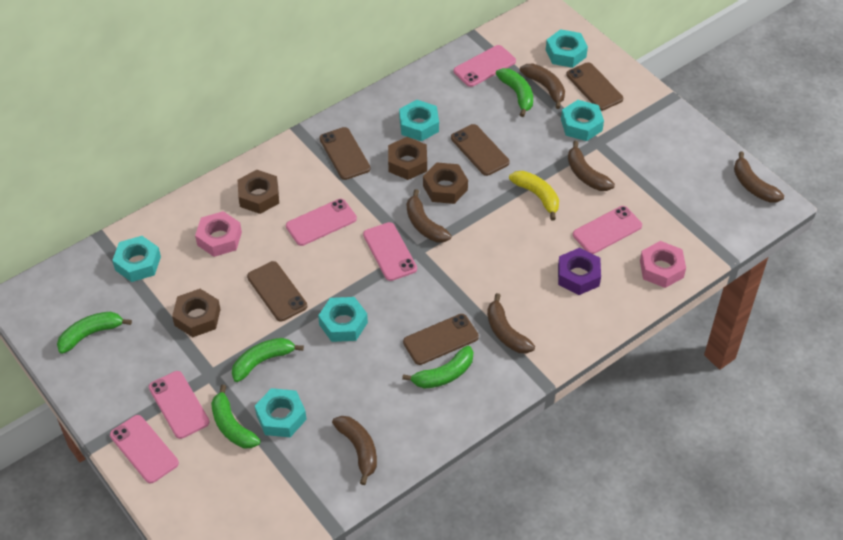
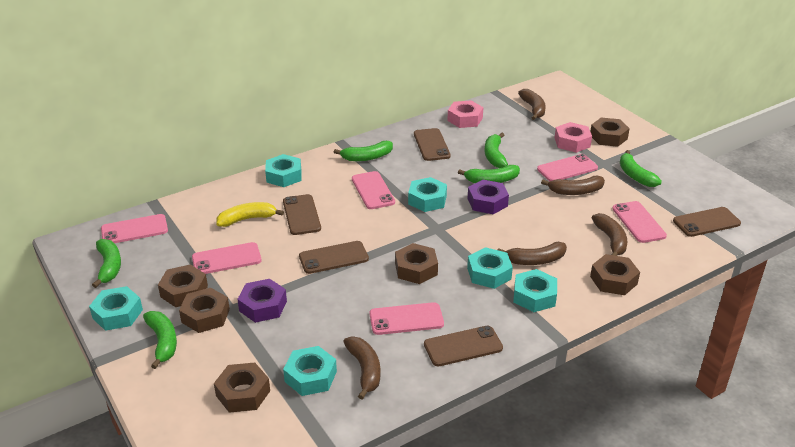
brown banana: 6 -> 5
brown nut: 4 -> 6
green banana: 5 -> 6
purple nut: 1 -> 2

